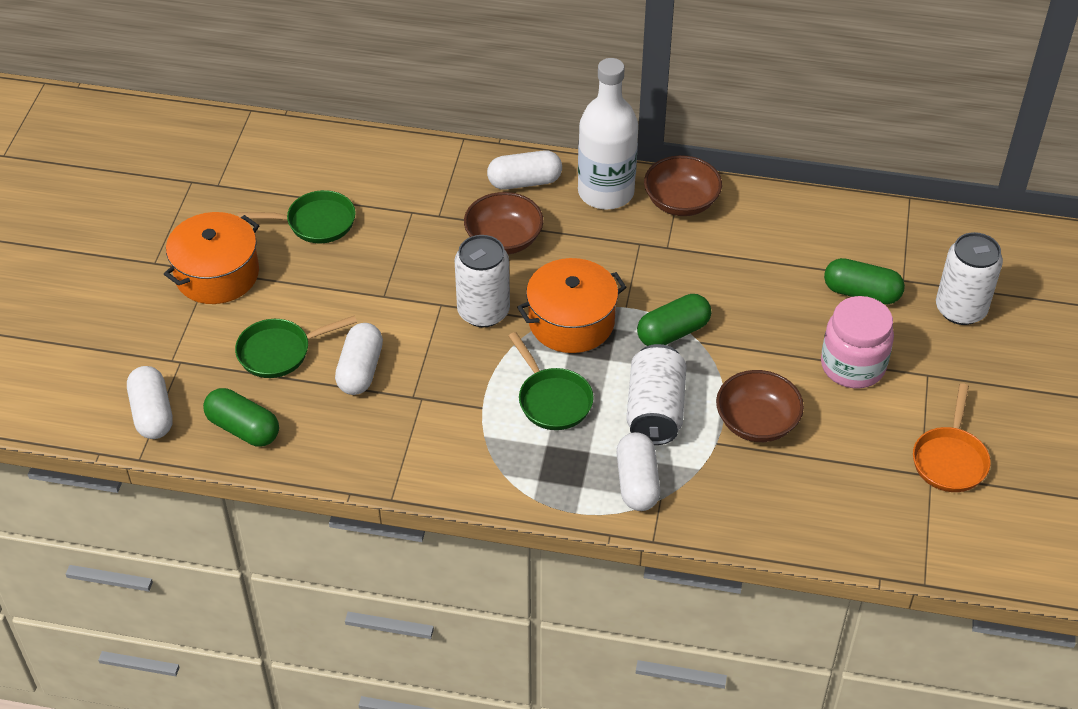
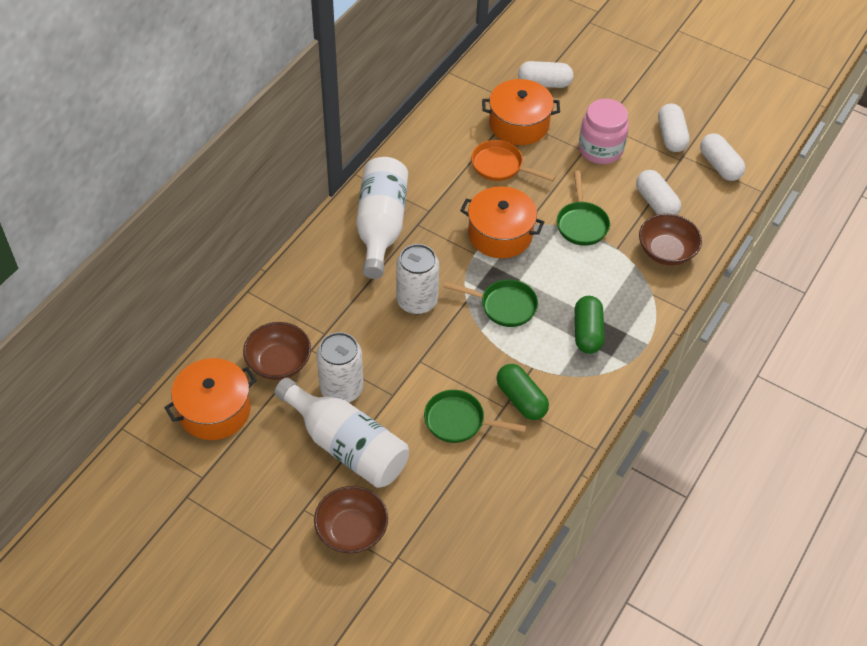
green capsule: 3 -> 2
orange pot: 2 -> 3
white bottle: 1 -> 2
white can: 3 -> 2

